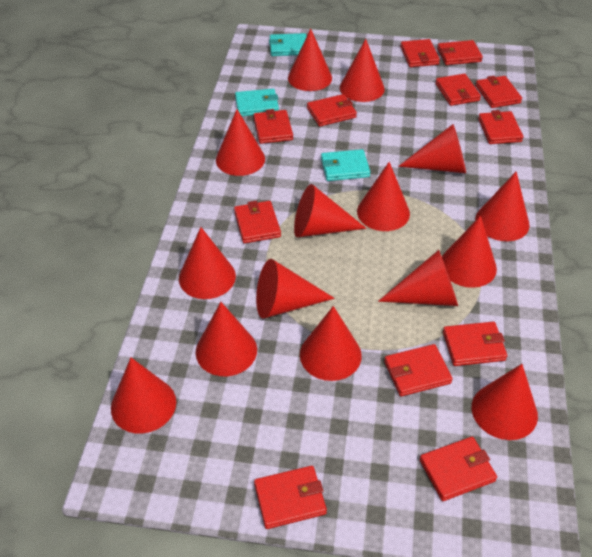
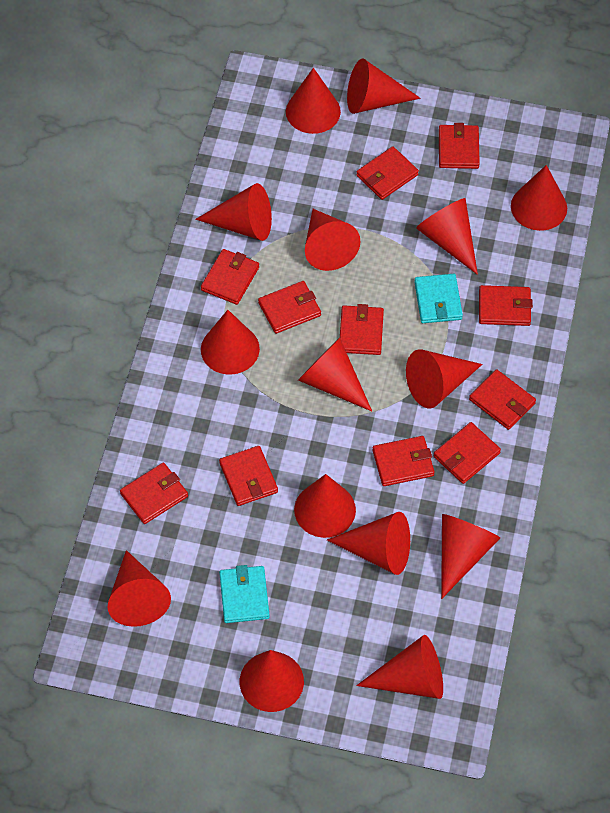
red wallet: 12 -> 11
turquoise wallet: 3 -> 2

